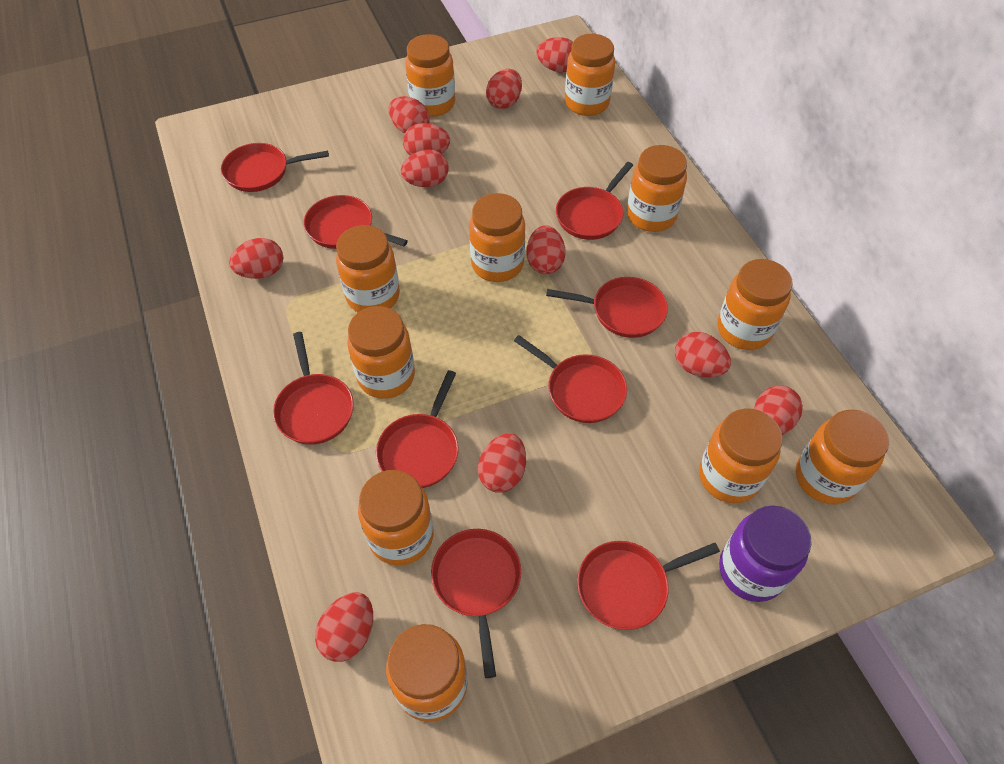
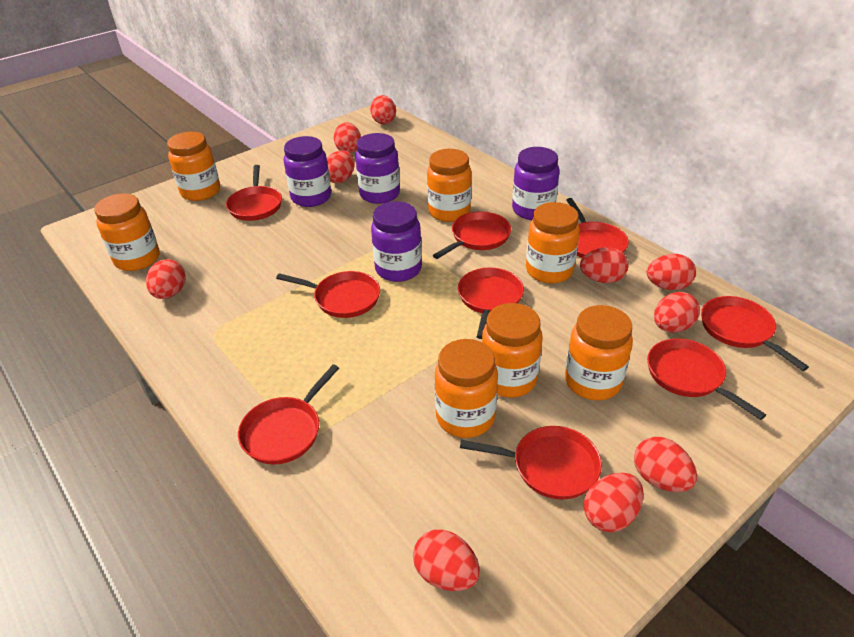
orange jar: 11 -> 7
purple jar: 1 -> 4
red egg: 11 -> 10

